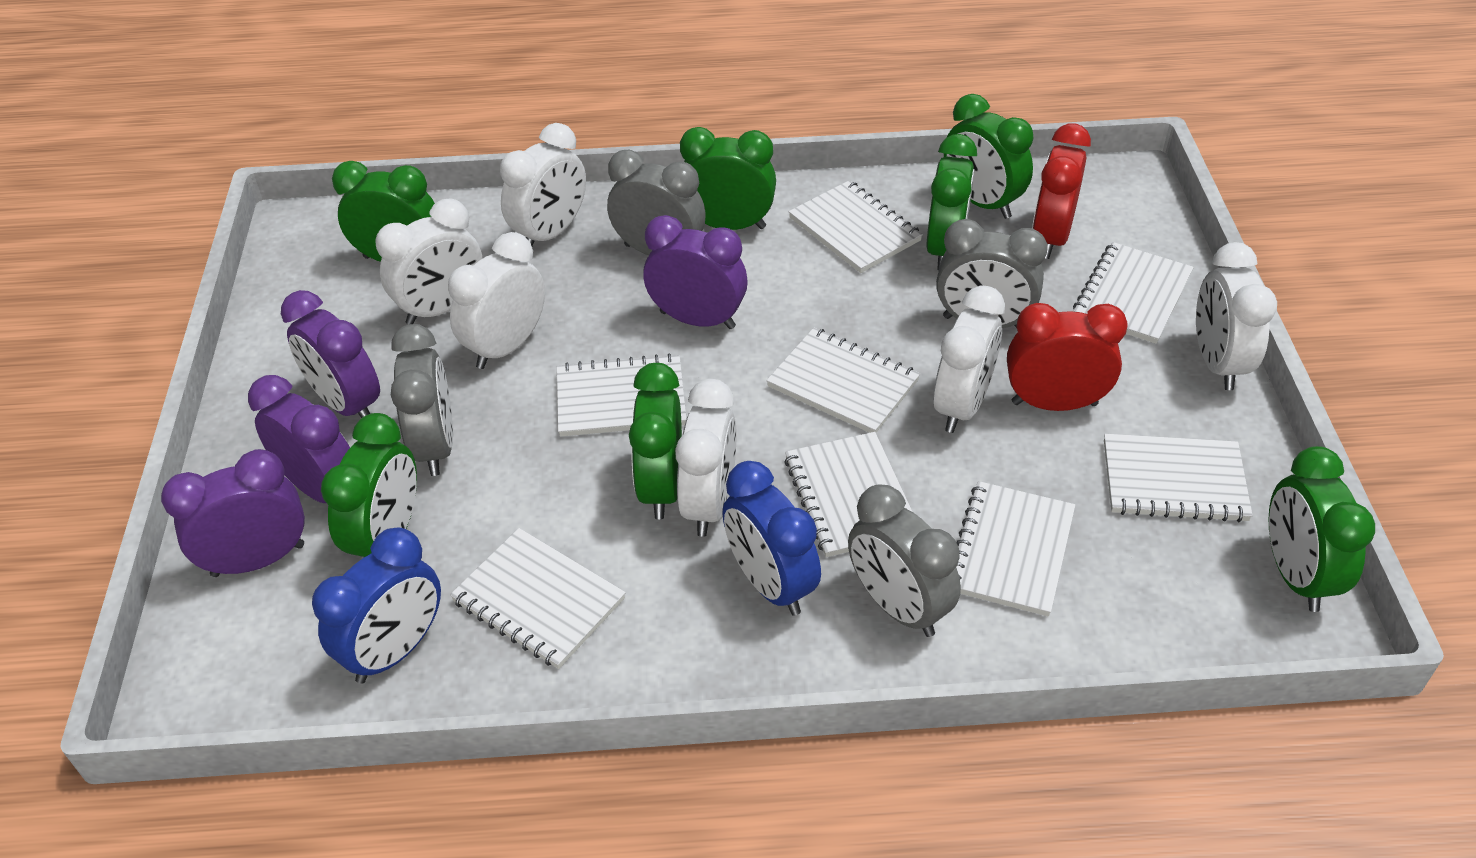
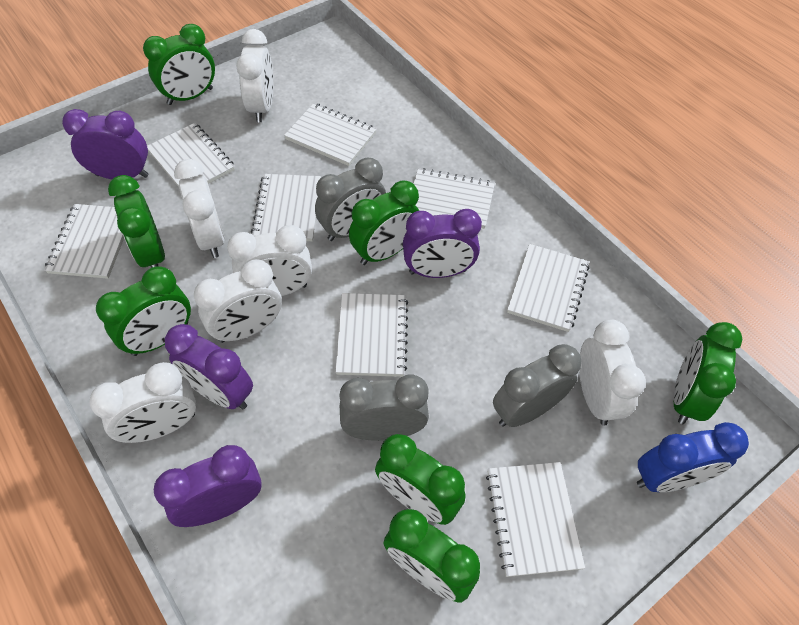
blue clock: 2 -> 1
grey clock: 4 -> 3
red clock: 2 -> 0

